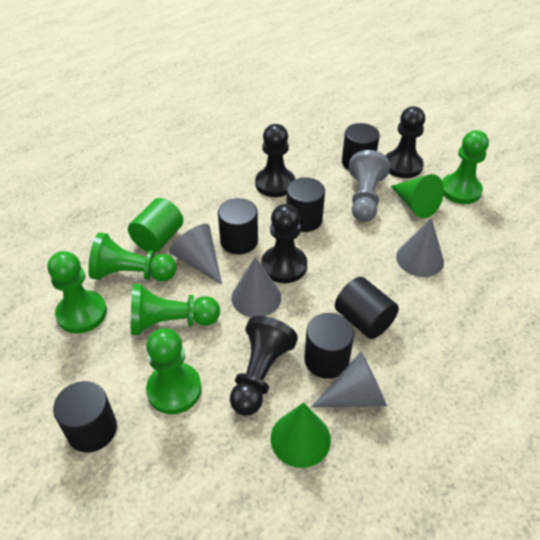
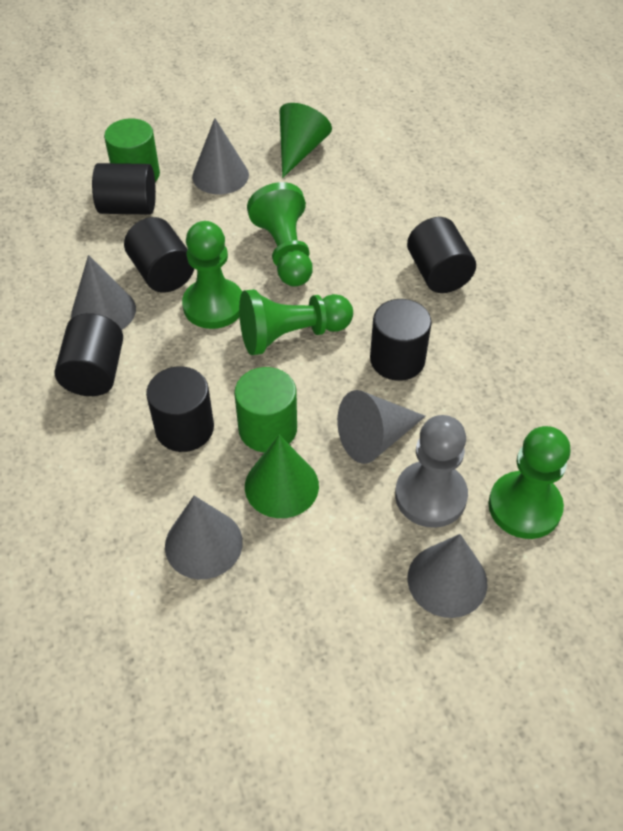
black pawn: 4 -> 0
green cylinder: 1 -> 2
green pawn: 5 -> 4
grey cone: 4 -> 5

